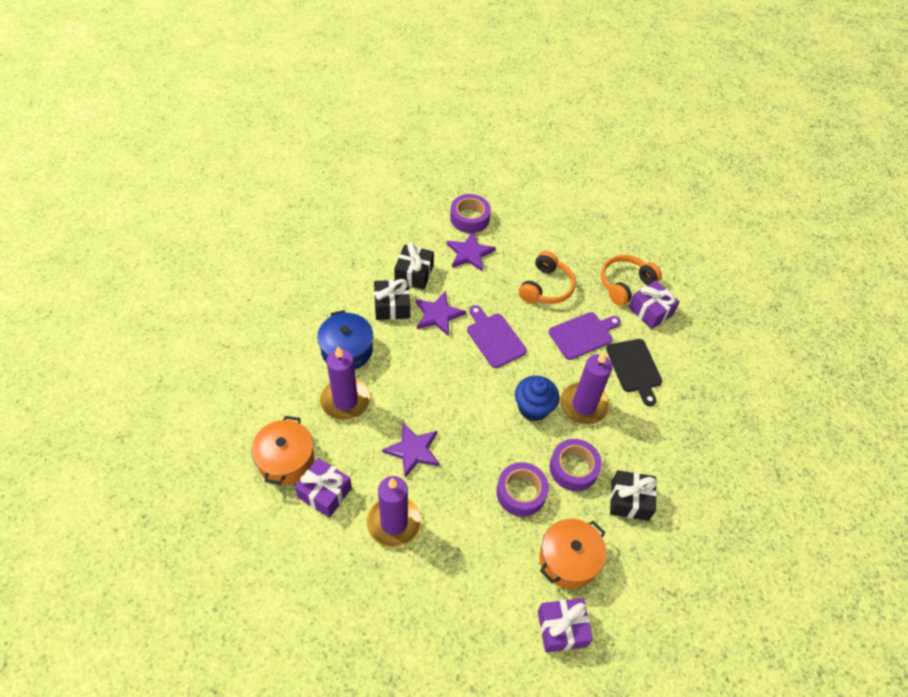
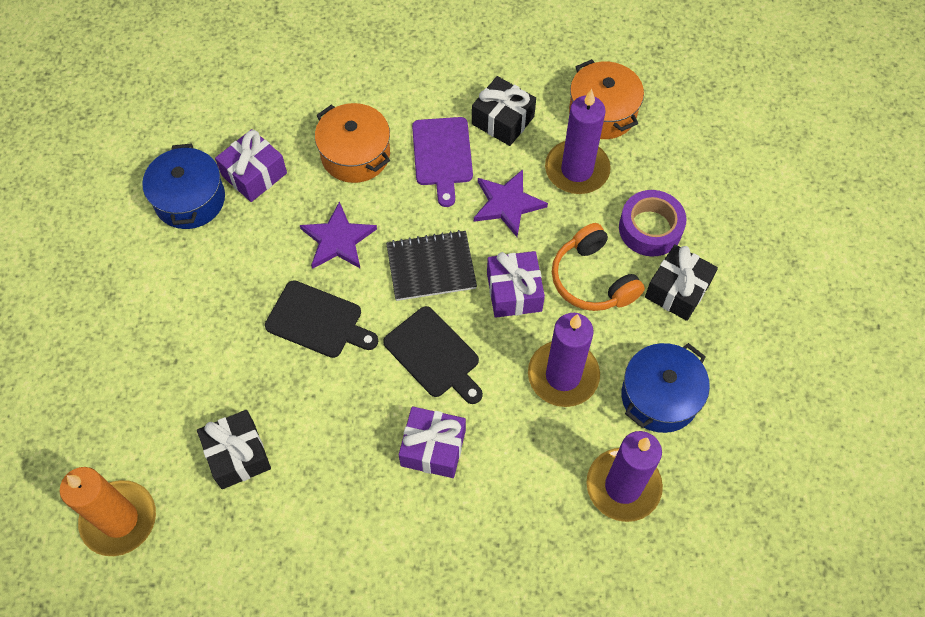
black cutting board: 1 -> 2
black notebook: 0 -> 1
blue cupcake: 1 -> 0
blue pot: 1 -> 2
orange candle: 0 -> 1
orange headphones: 2 -> 1
purple cutting board: 2 -> 1
purple star: 3 -> 2
purple tape: 3 -> 1

